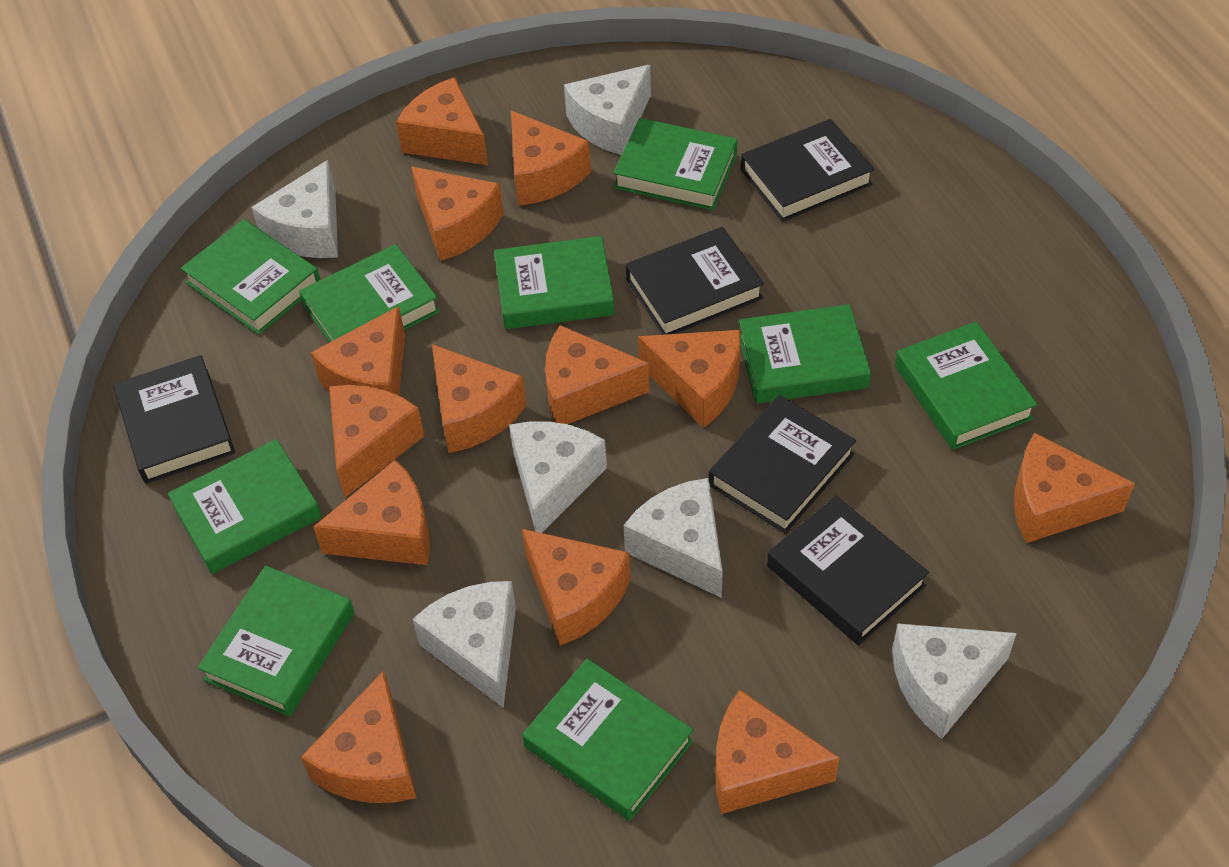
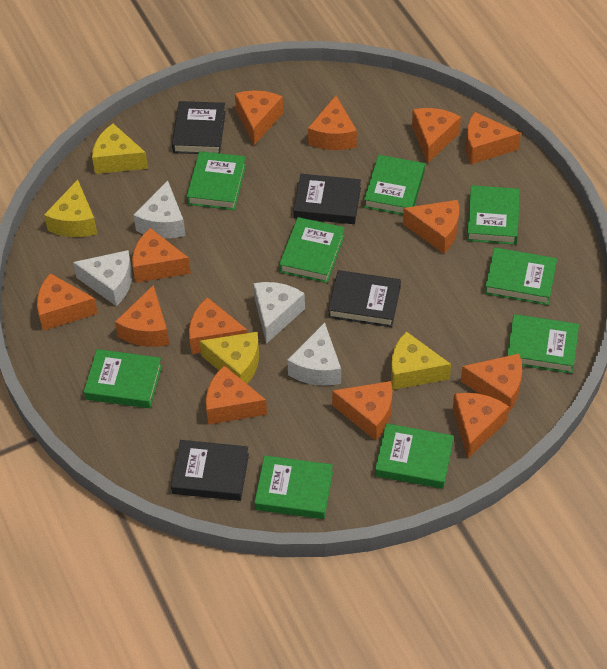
black book: 5 -> 4
white cheese: 6 -> 4
yellow cheese: 0 -> 4

